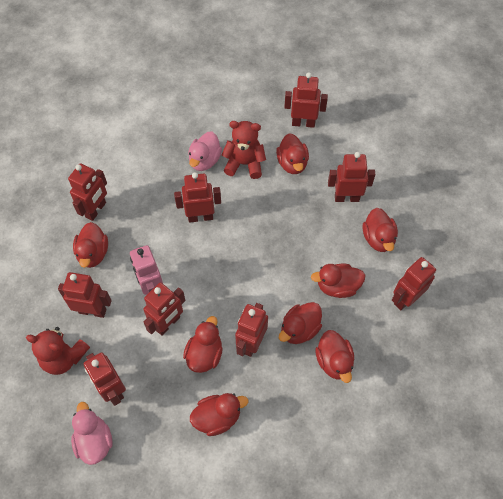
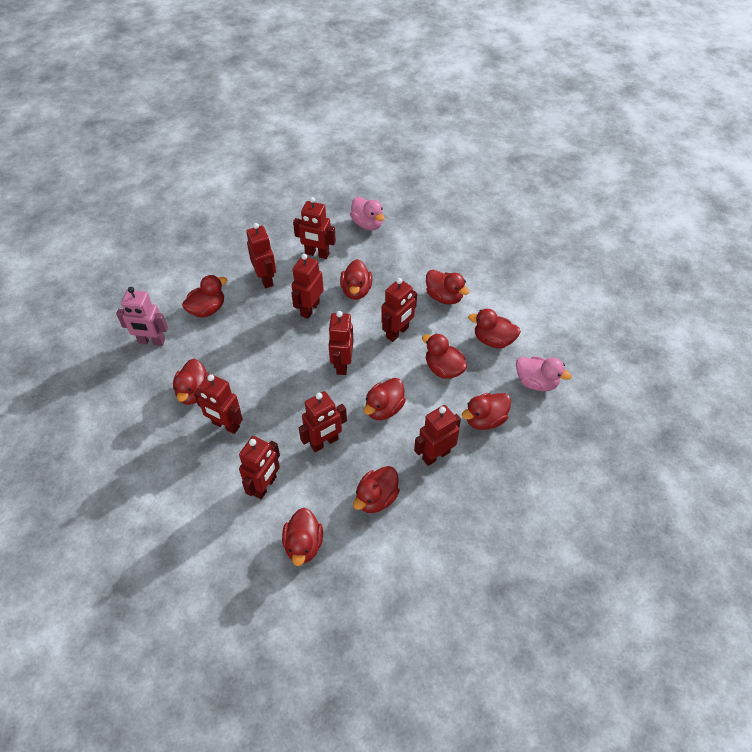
red duck: 8 -> 10
red teddy bear: 2 -> 0

